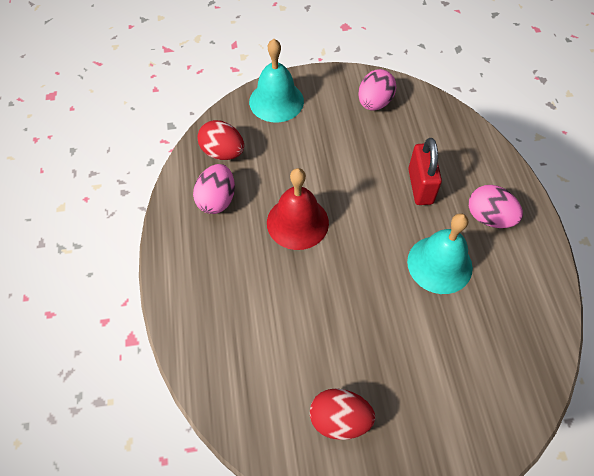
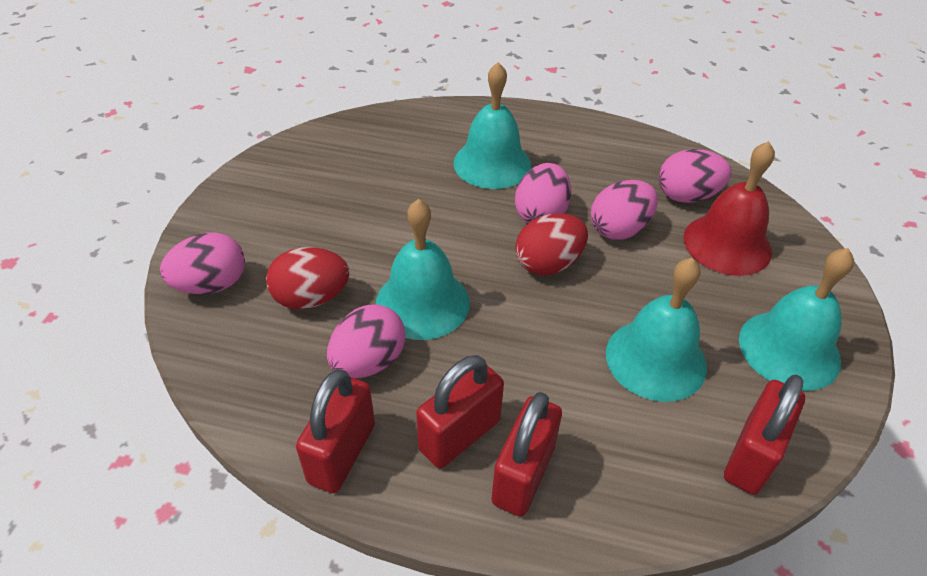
pink egg: 3 -> 5
red padlock: 1 -> 4
turquoise bell: 2 -> 4

